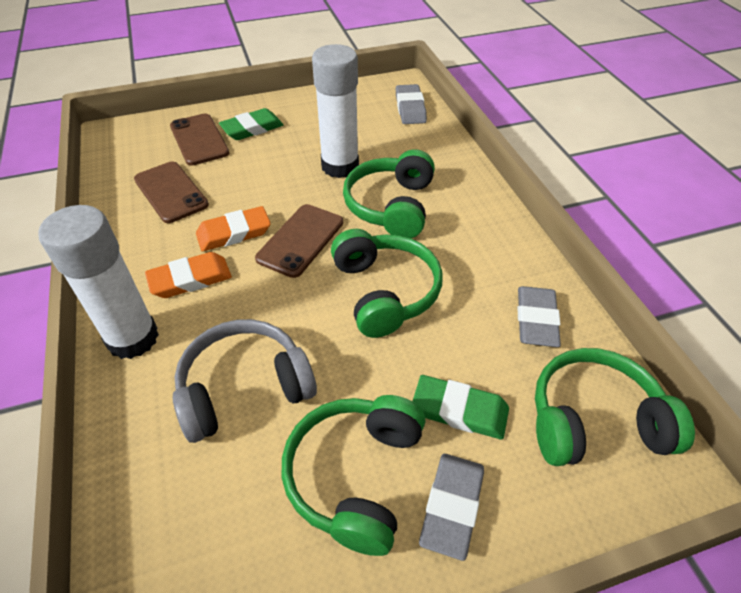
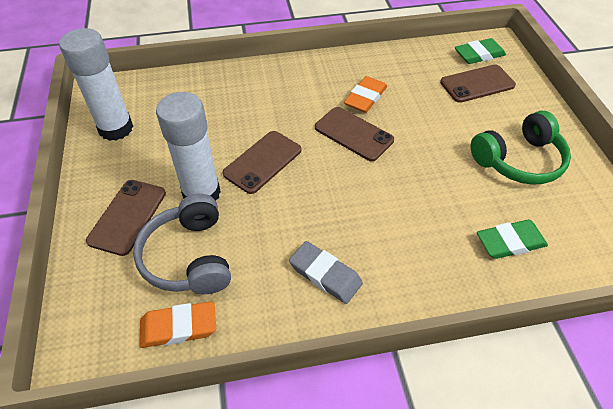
brown phone: 3 -> 4
green headphones: 4 -> 1
grey eraser: 3 -> 1

